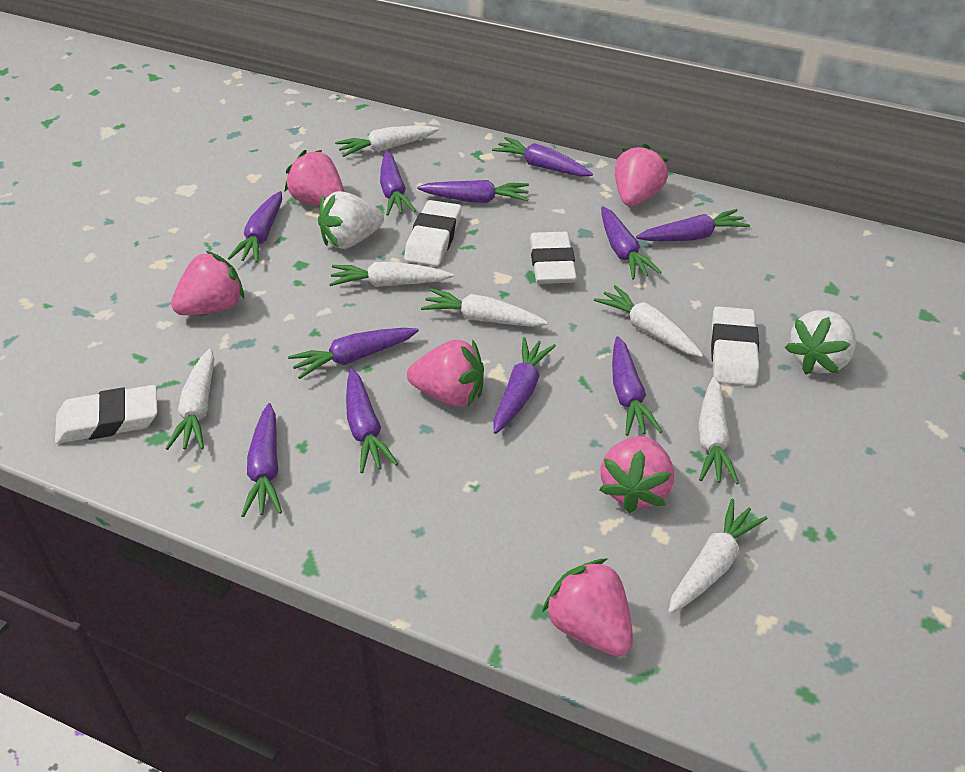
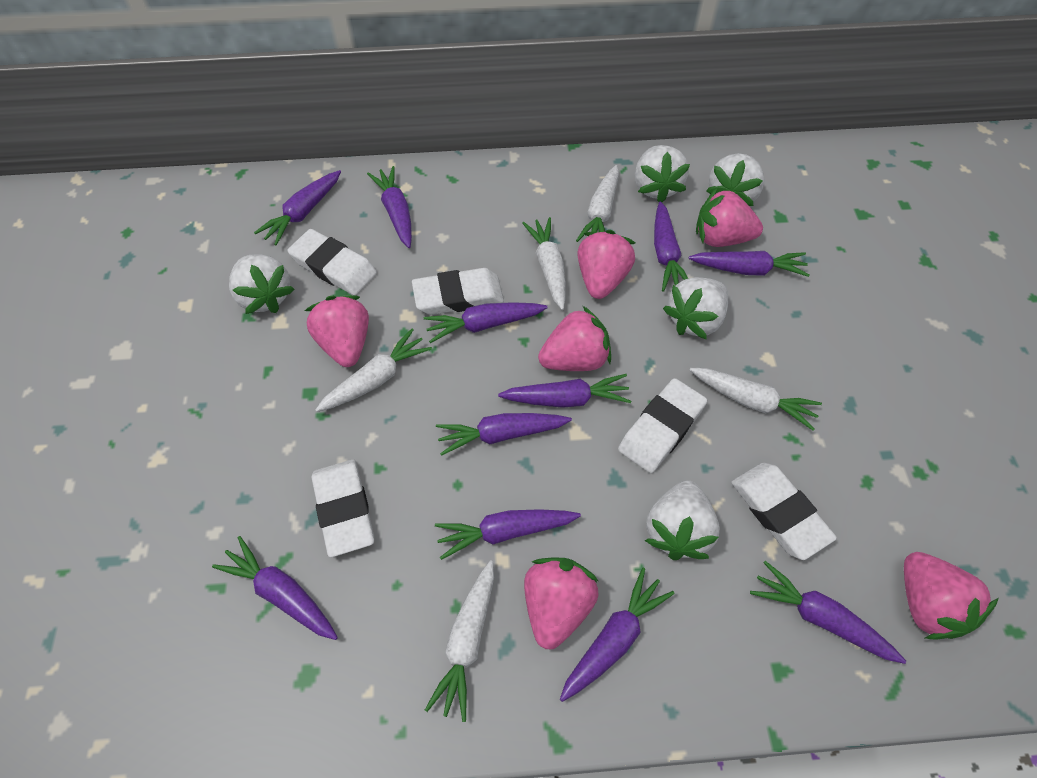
white carrot: 7 -> 5
white eraser: 4 -> 5
white strawberry: 2 -> 5

